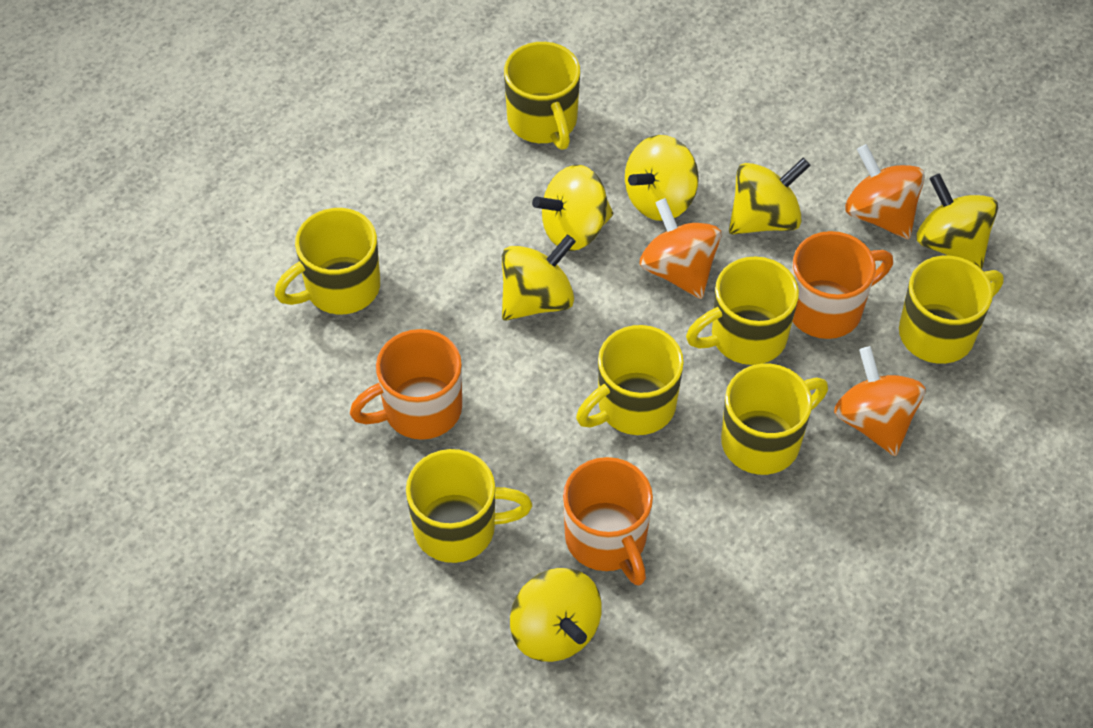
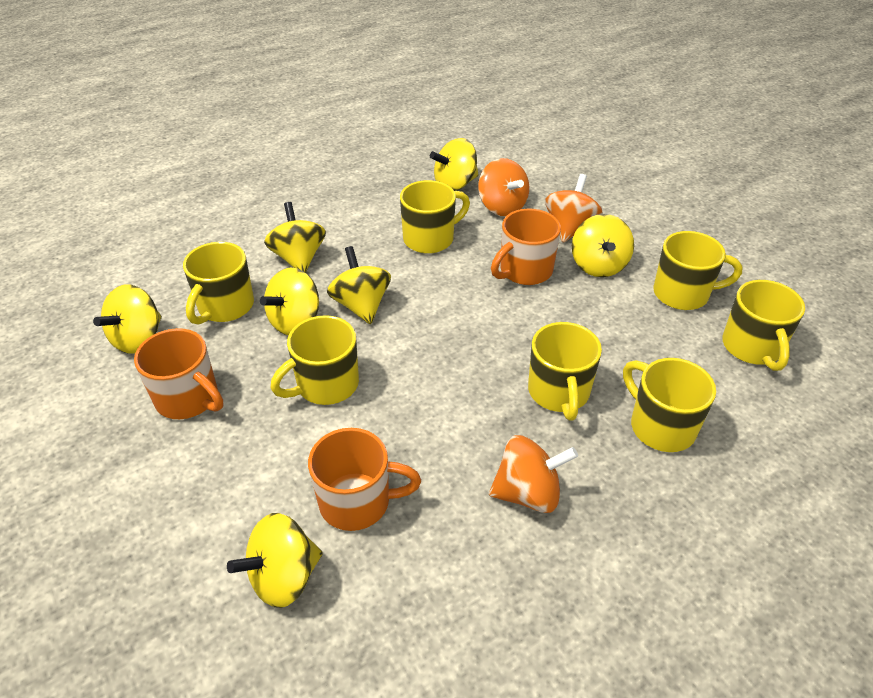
yellow spinning top: 6 -> 7

